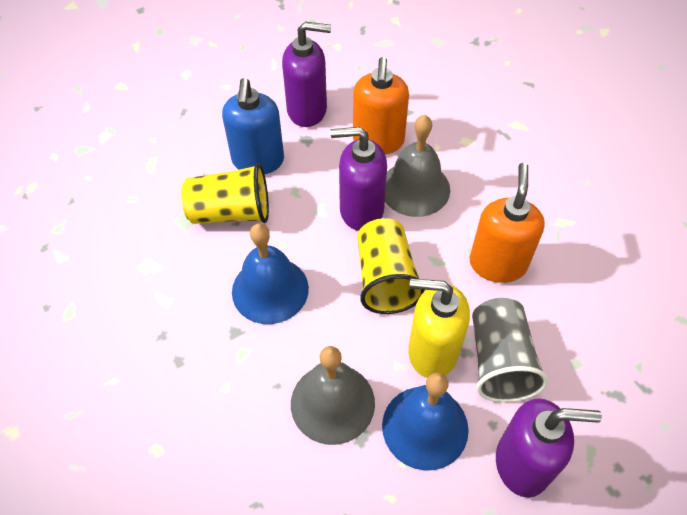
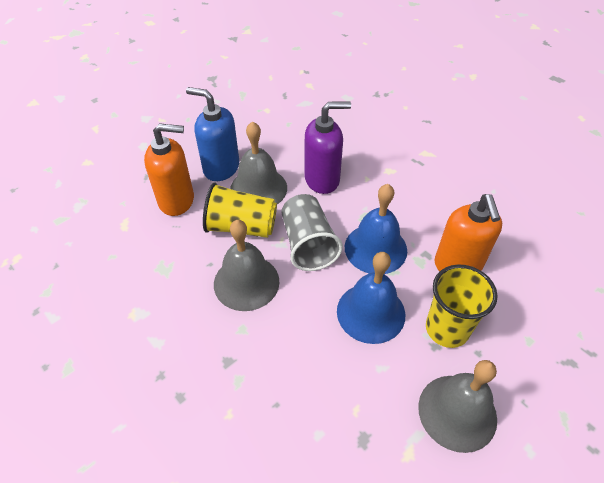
grey bell: 2 -> 3
purple soap dispenser: 3 -> 1
yellow soap dispenser: 1 -> 0

